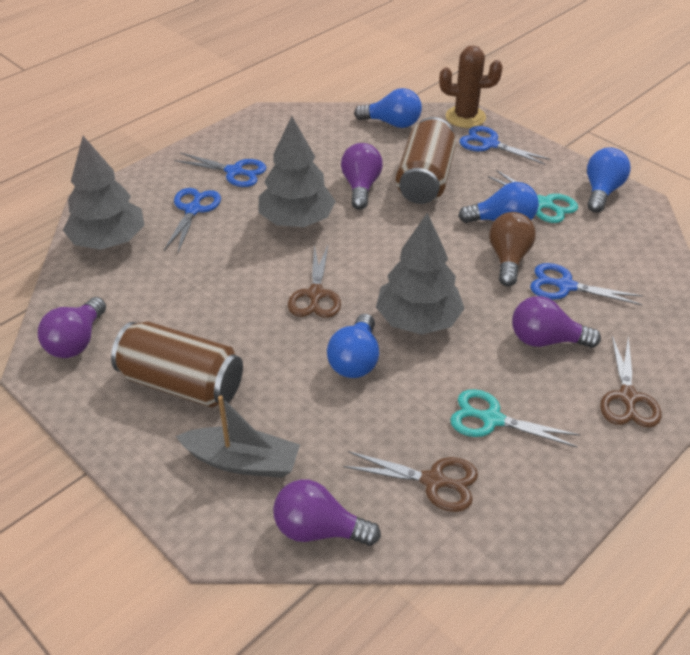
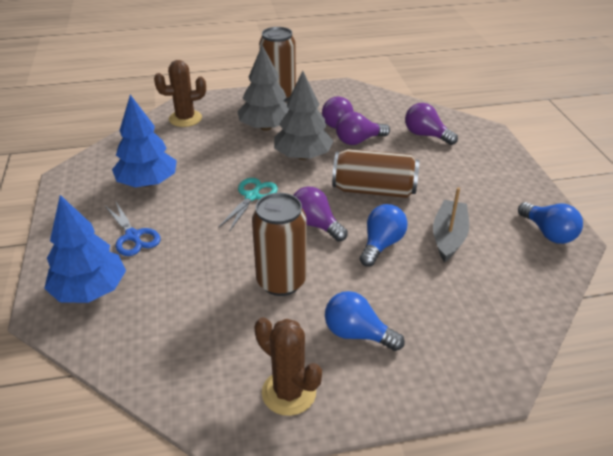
blue light bulb: 4 -> 3
blue scissors: 4 -> 1
blue tree: 0 -> 2
brown cactus: 1 -> 2
brown can: 2 -> 3
brown light bulb: 1 -> 0
brown scissors: 3 -> 0
grey tree: 3 -> 2
turquoise scissors: 2 -> 1

